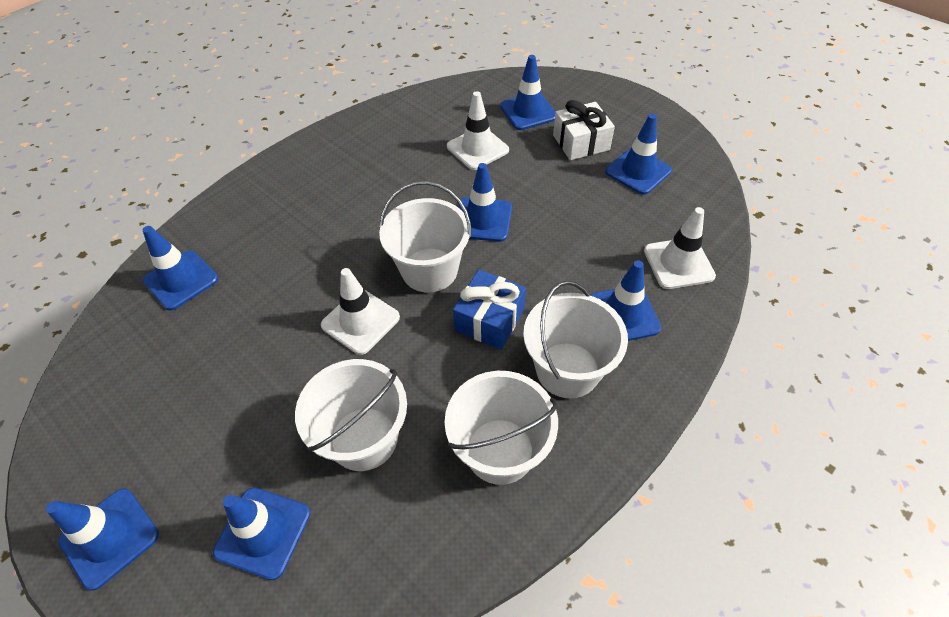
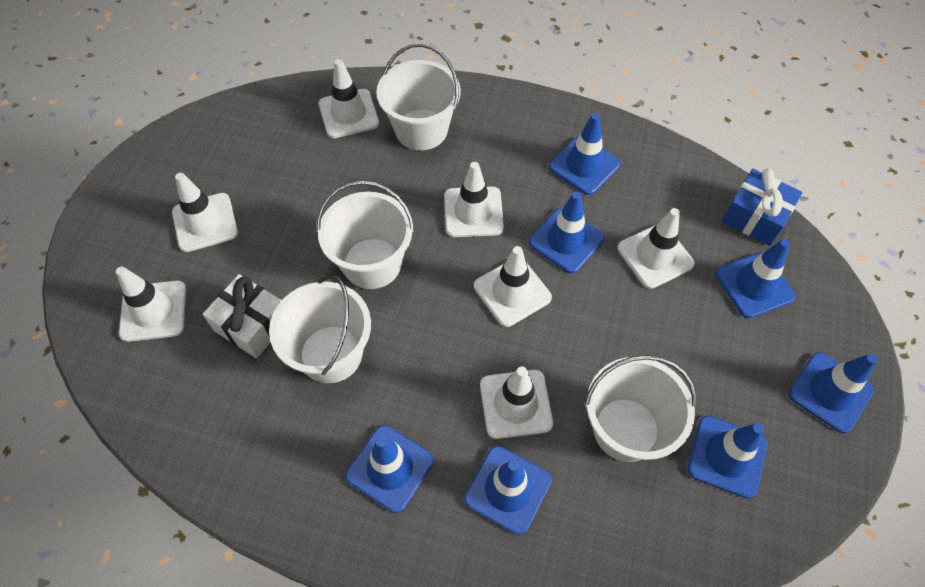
white traffic cone: 3 -> 7

